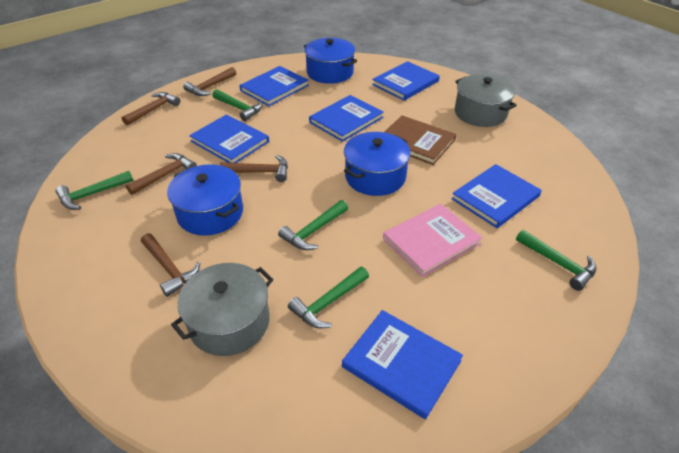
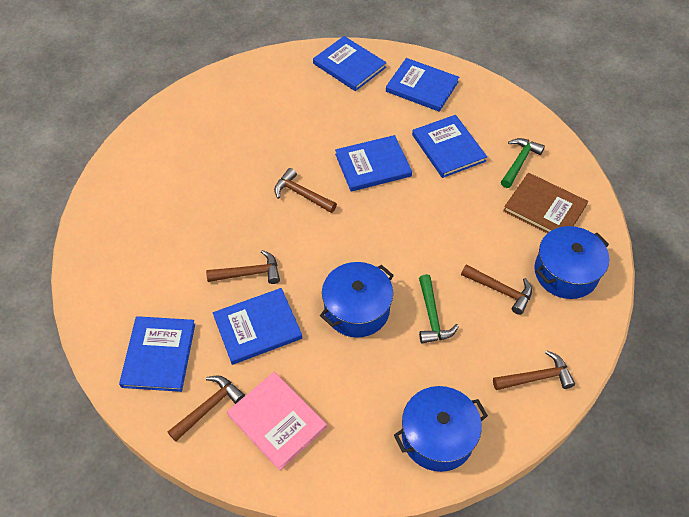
green hammer: 5 -> 2
grey pot: 2 -> 0

